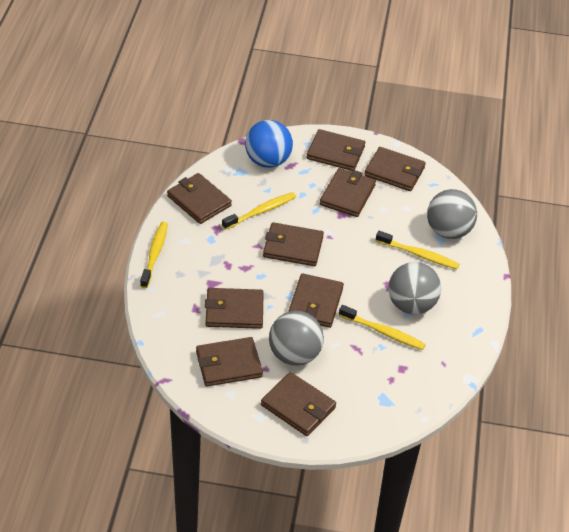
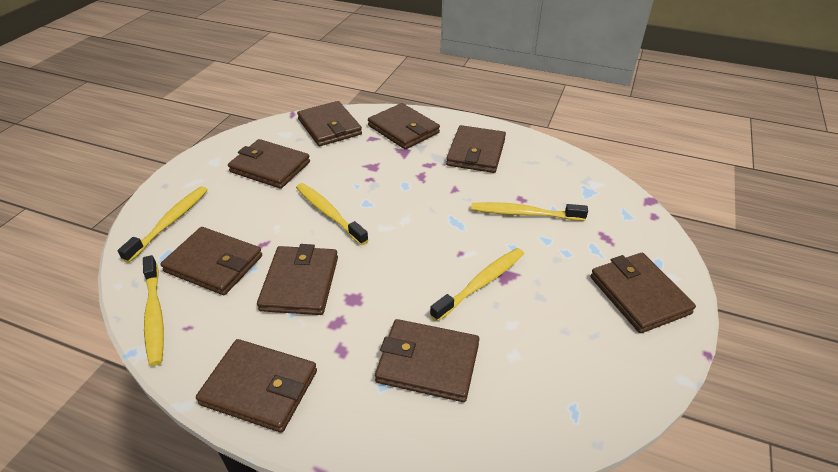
blue ball: 1 -> 0
grey ball: 3 -> 0
yellow toothbrush: 4 -> 5

